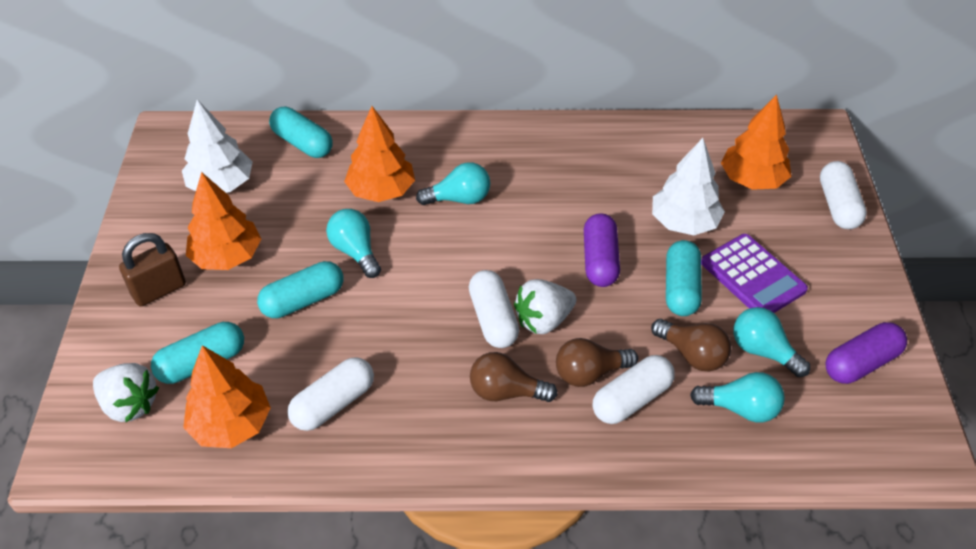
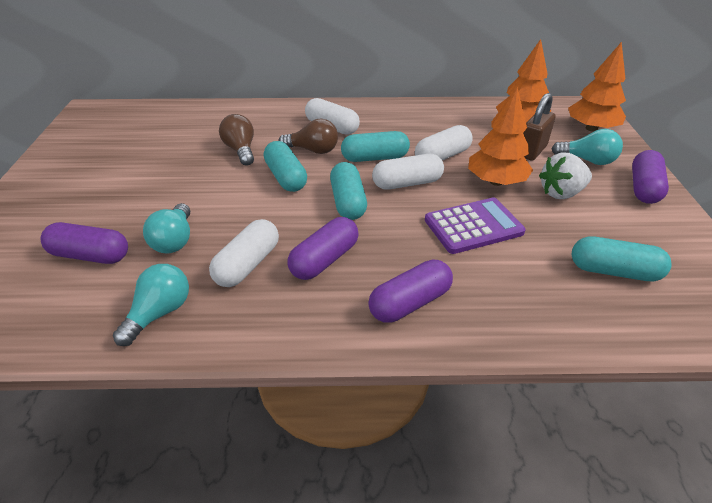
brown light bulb: 3 -> 2
orange tree: 4 -> 3
purple capsule: 2 -> 4
turquoise light bulb: 4 -> 3
white strawberry: 2 -> 1
white tree: 2 -> 0

